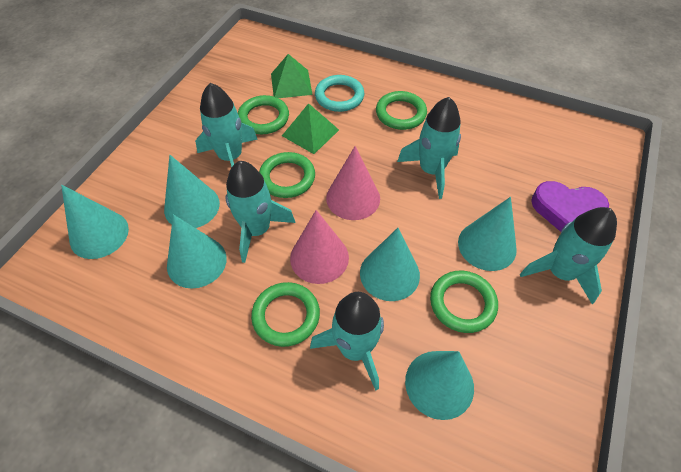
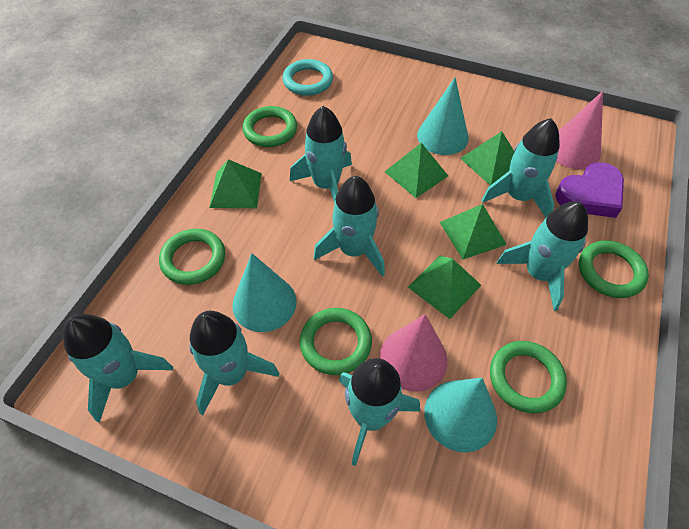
green pyramid: 2 -> 5
turquoise cone: 6 -> 3
turquoise rocket: 5 -> 7

